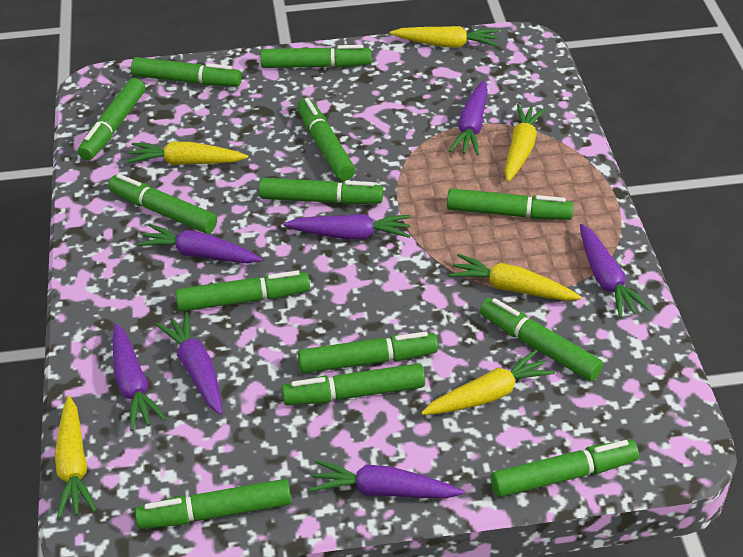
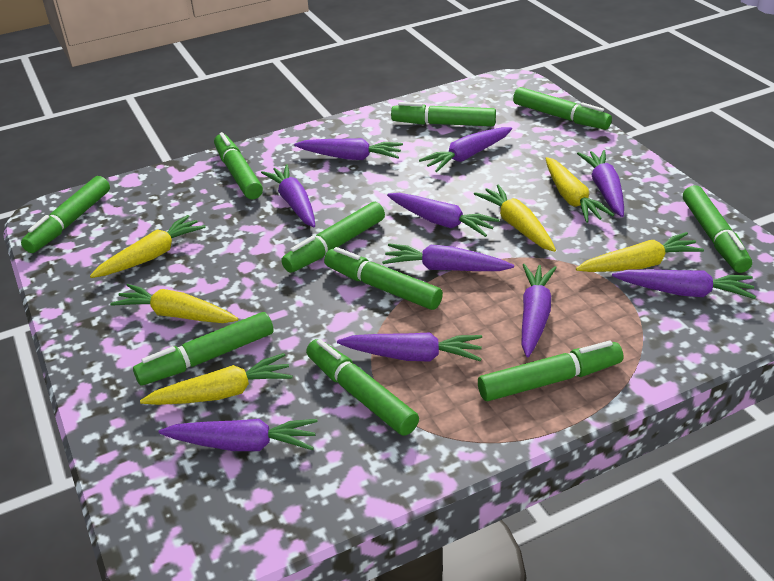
green marker: 13 -> 10
purple carrot: 7 -> 10

